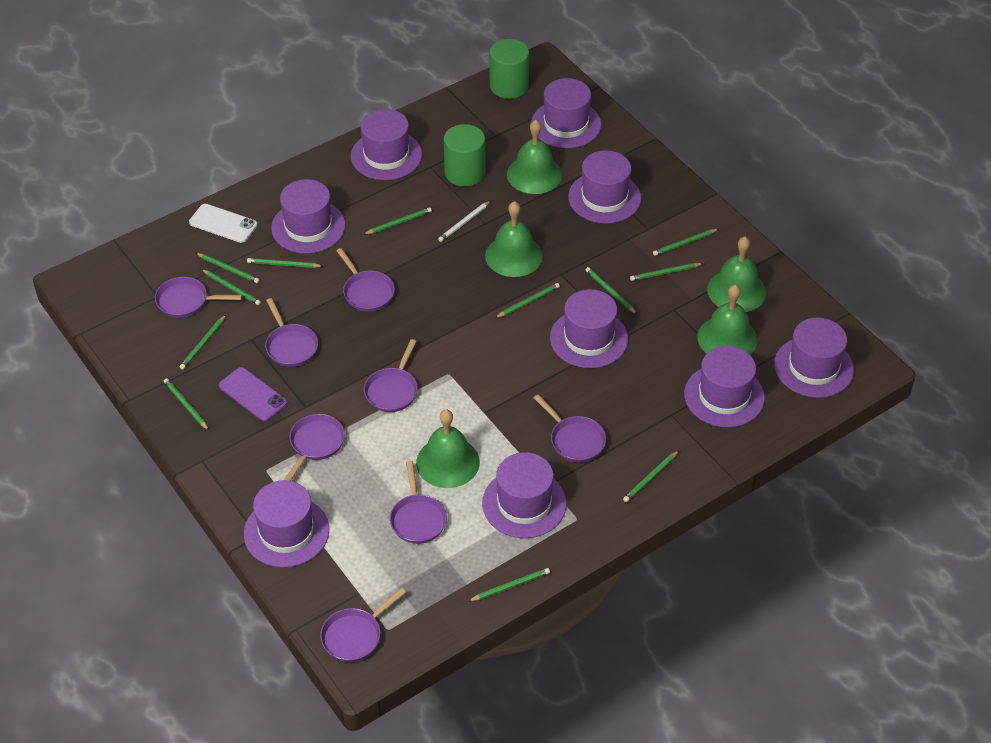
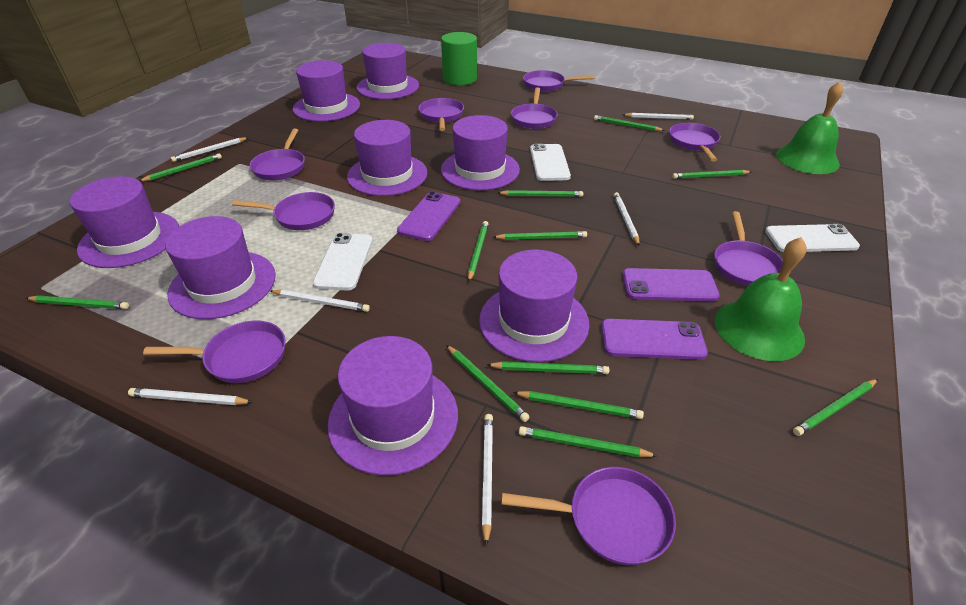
green bell: 5 -> 2
green cylinder: 2 -> 1
purple hat: 9 -> 8
purple pan: 8 -> 9
purple phone: 1 -> 3
white pencil: 1 -> 6
white phone: 1 -> 3

